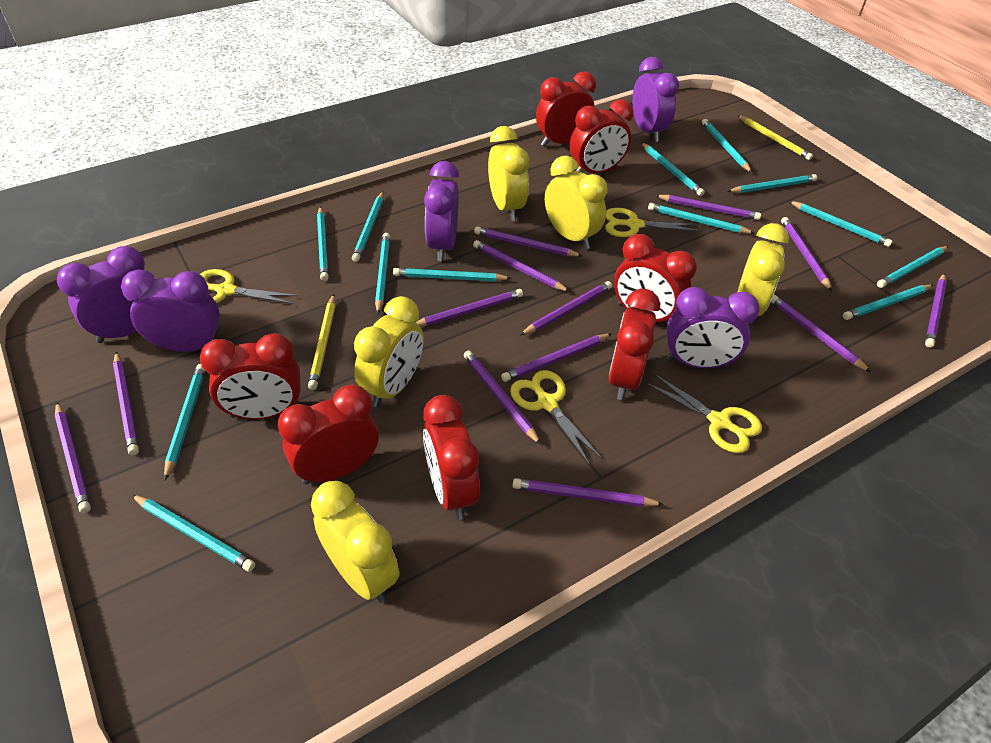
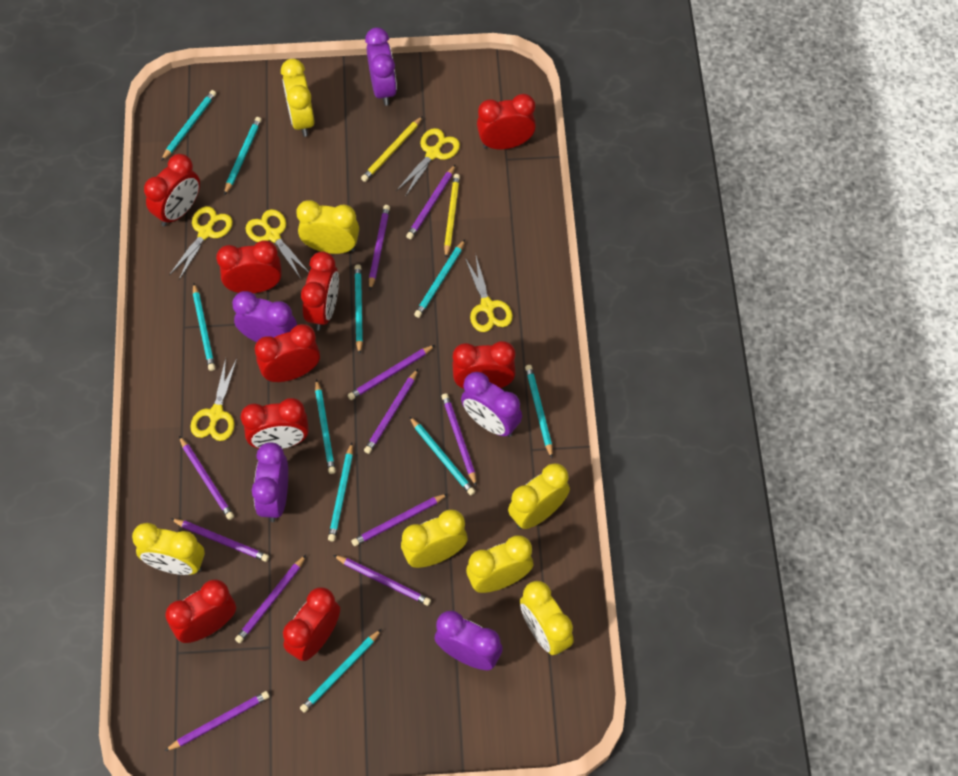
purple pencil: 13 -> 11
red clock: 7 -> 9
turquoise pencil: 13 -> 10
yellow clock: 5 -> 7
yellow scissors: 4 -> 5

